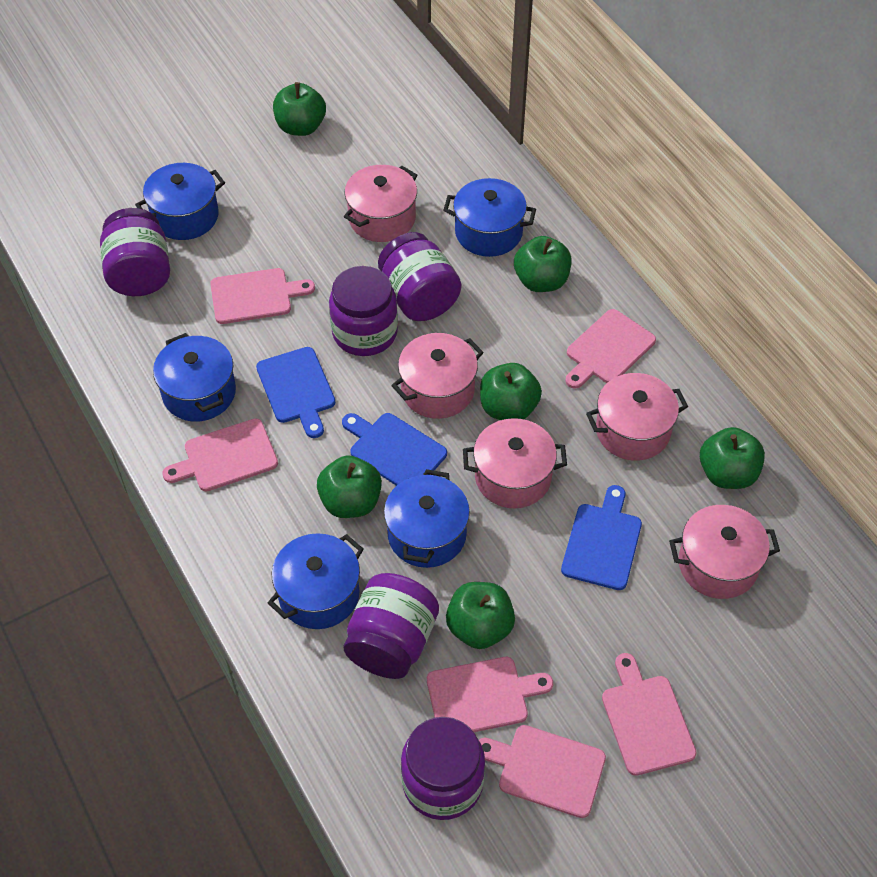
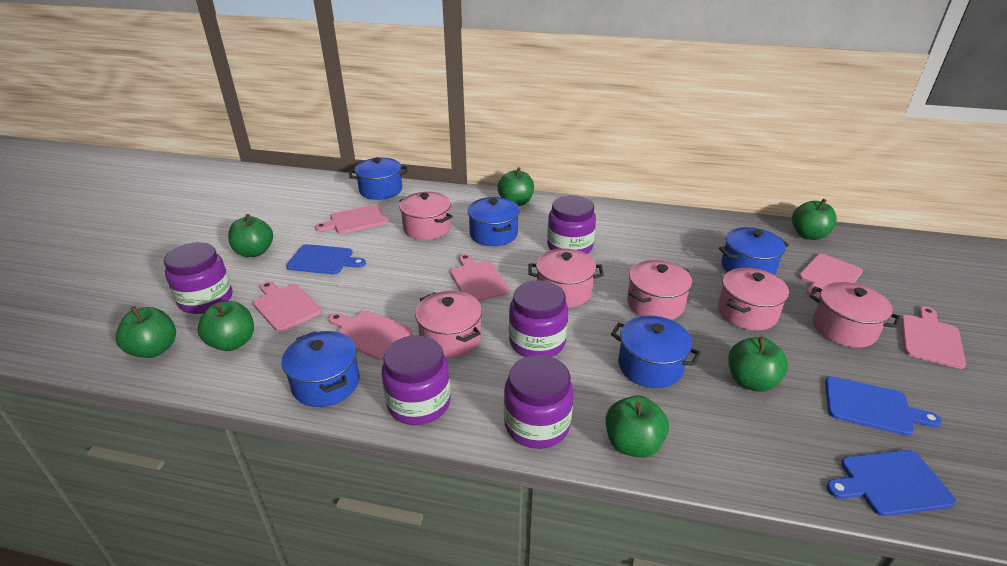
green apple: 6 -> 7
pink pot: 5 -> 6

